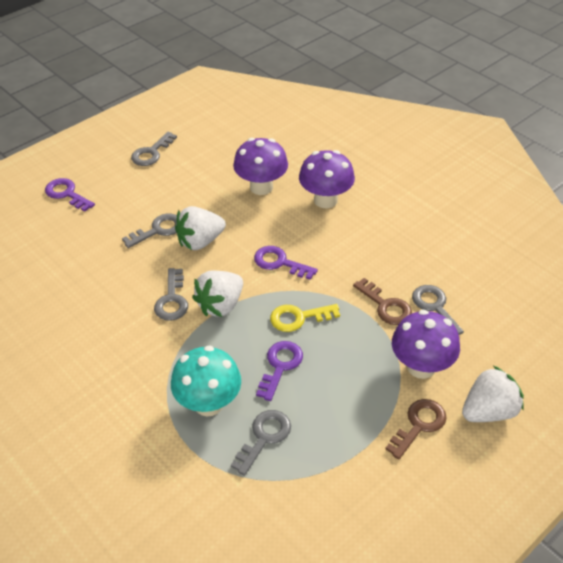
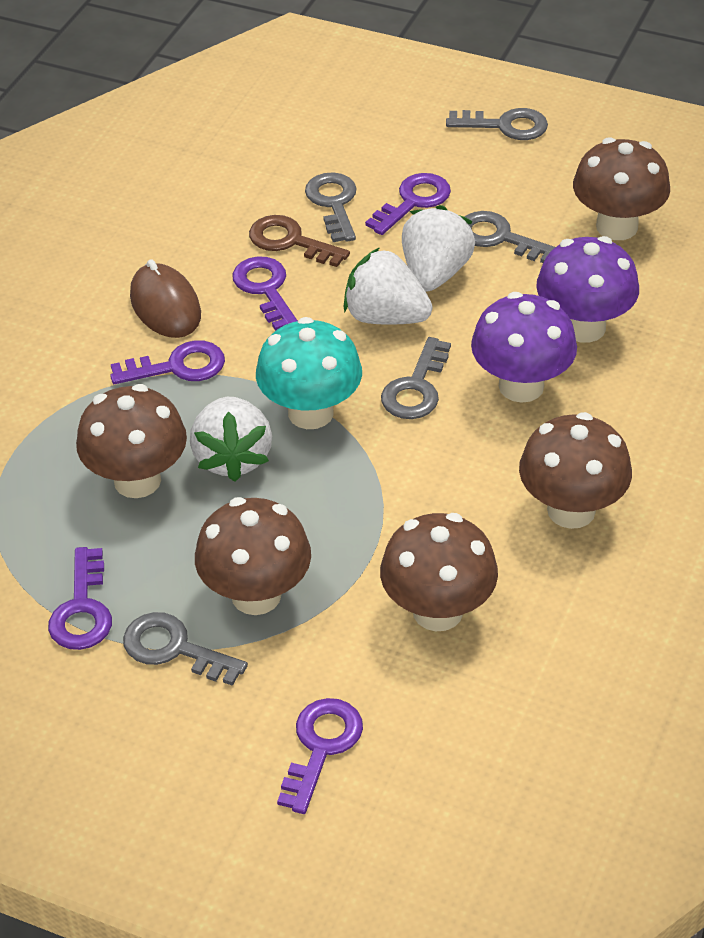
brown key: 2 -> 1
brown mouse: 0 -> 1
brown mushroom: 0 -> 5
purple key: 3 -> 5
purple mushroom: 3 -> 2
yellow key: 1 -> 0

